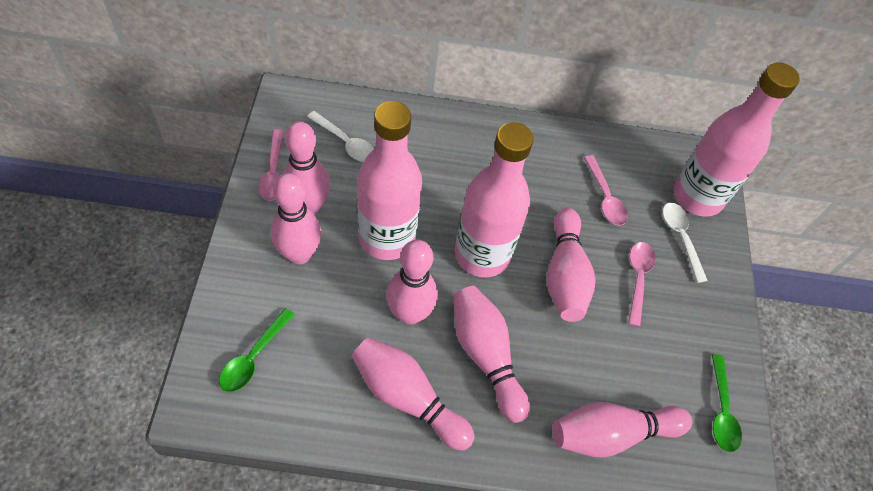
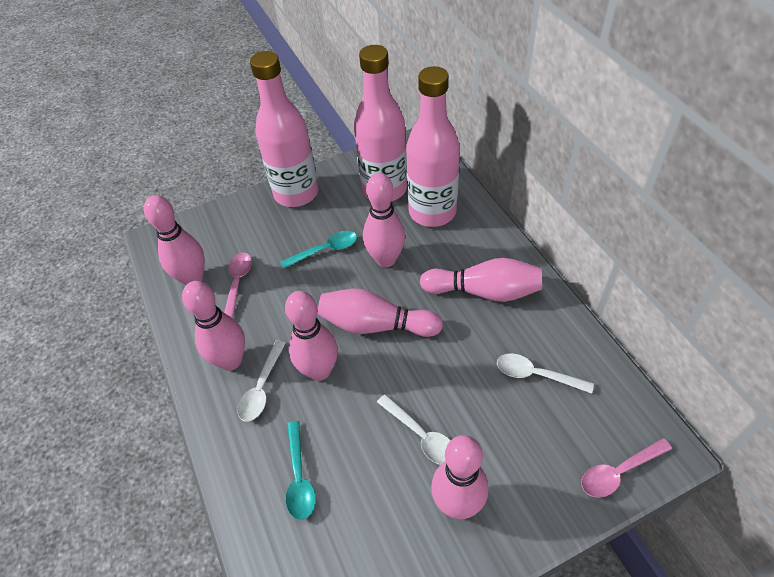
green spoon: 2 -> 0
pink spoon: 3 -> 2
turquoise spoon: 0 -> 2
white spoon: 2 -> 3

